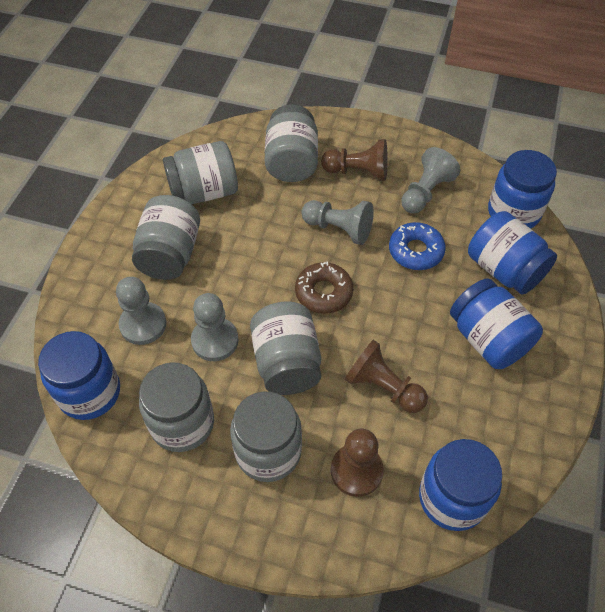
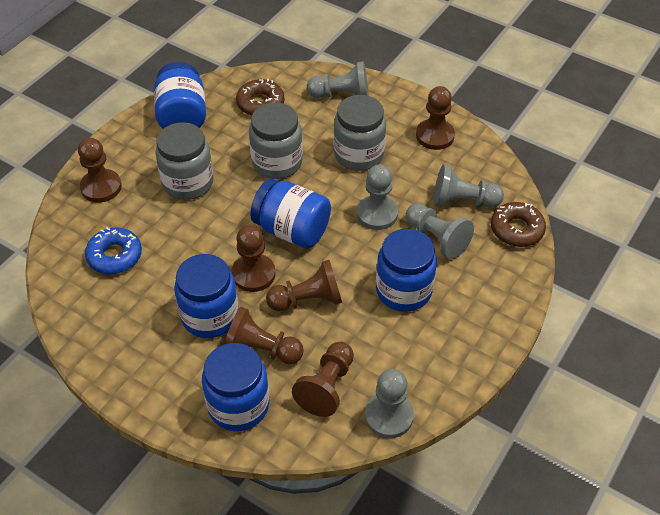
brown donut: 1 -> 2
brown pawn: 3 -> 6
grey jar: 6 -> 3
grey pawn: 4 -> 5

